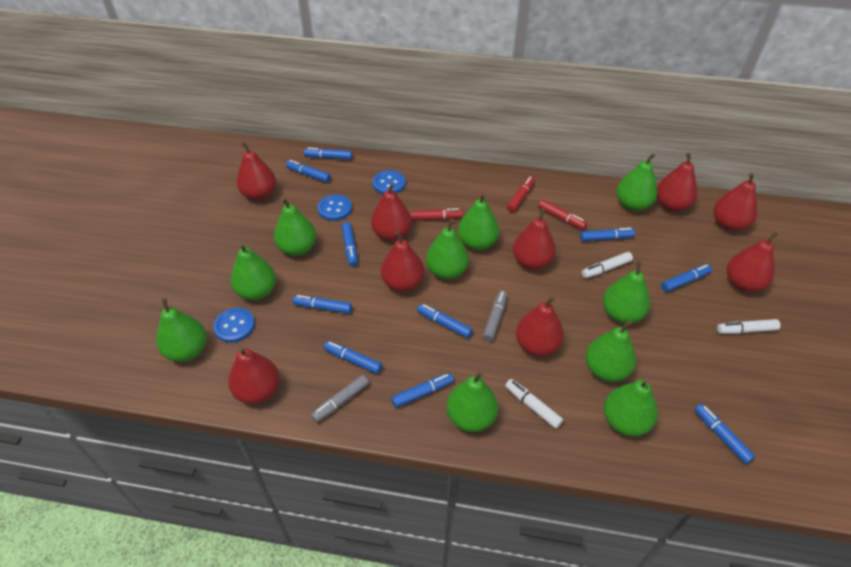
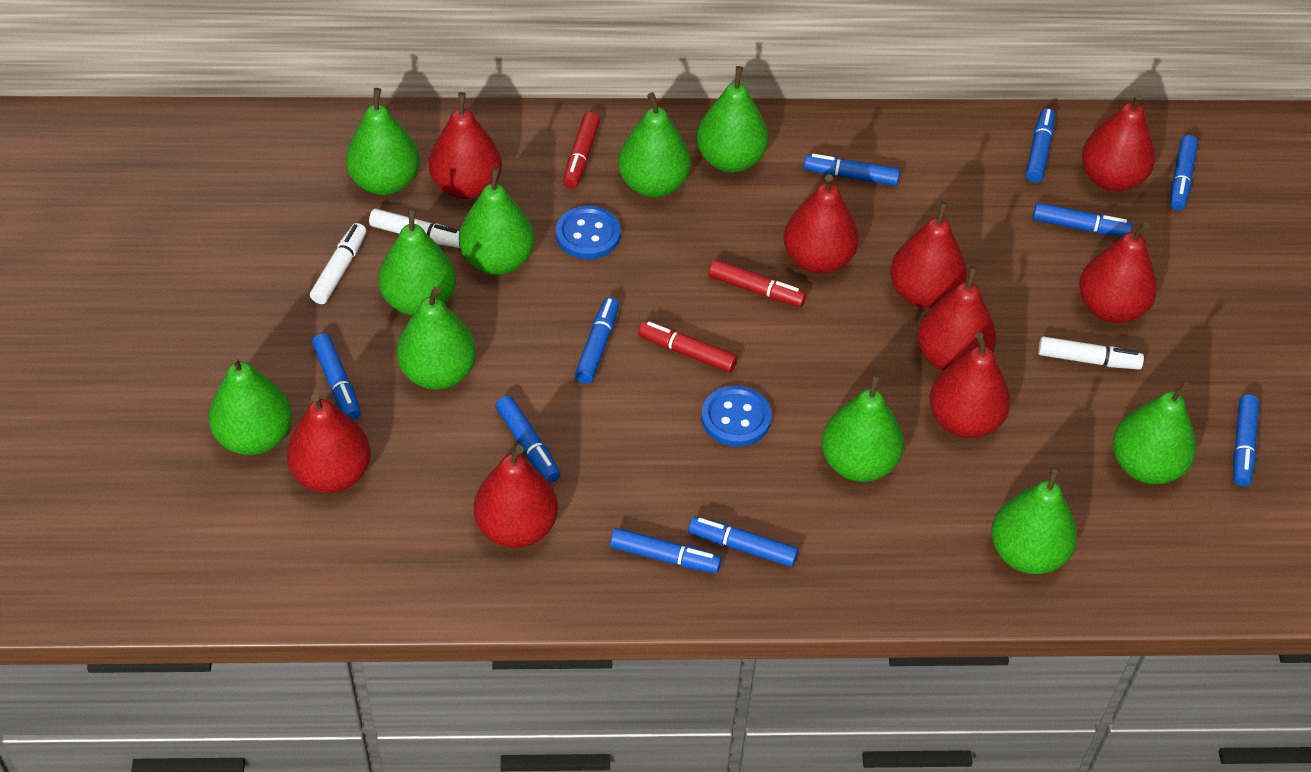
blue button: 3 -> 2
grey marker: 2 -> 0

